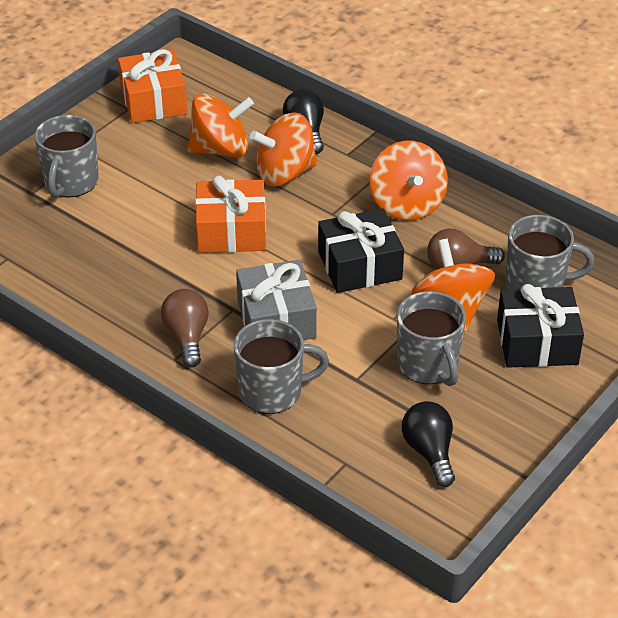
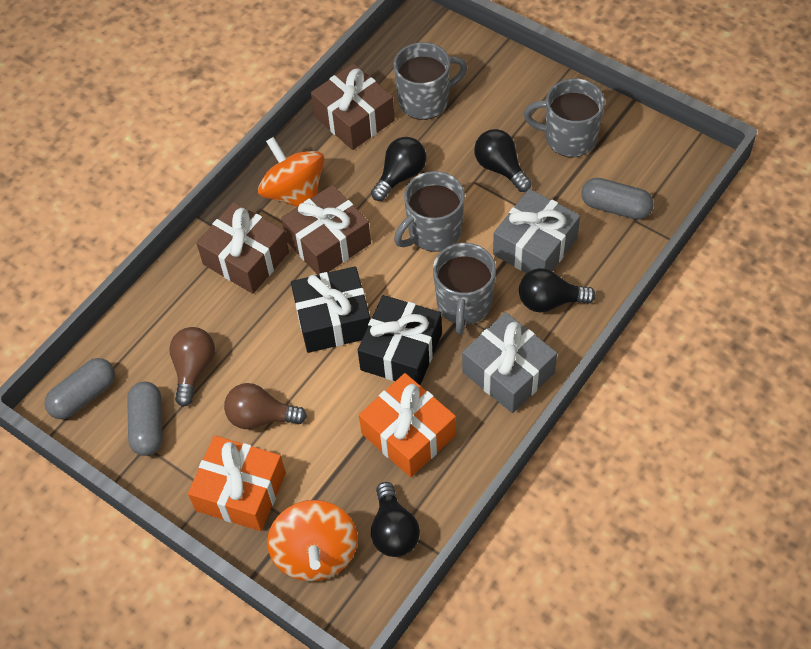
black light bulb: 2 -> 4
brown gift: 0 -> 3
grey capsule: 0 -> 3
grey gift: 1 -> 2
orange spinning top: 4 -> 2

